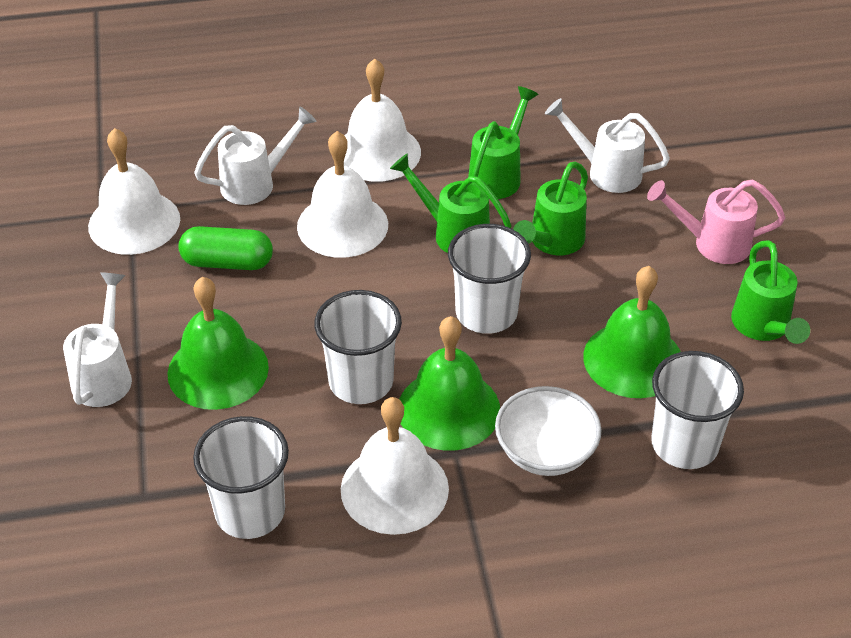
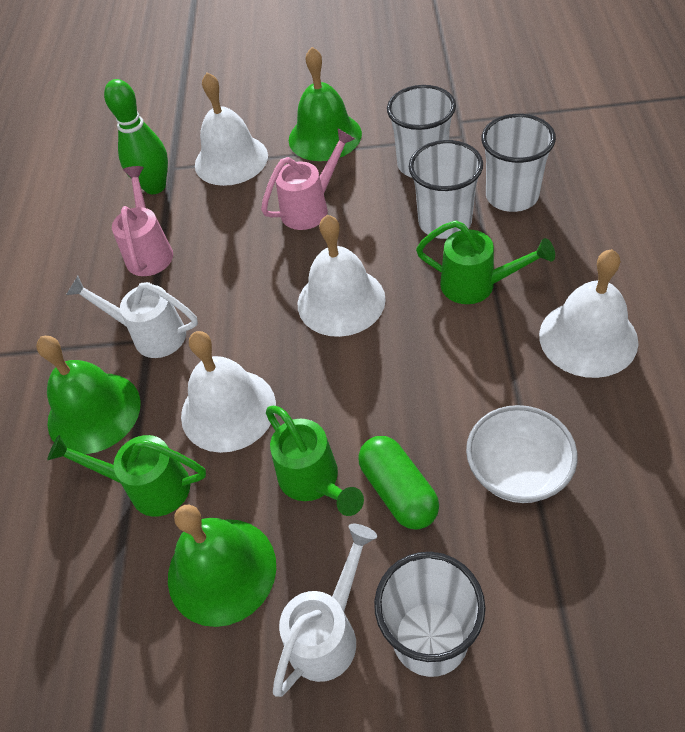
green bowling pin: 0 -> 1
green watering can: 4 -> 3
pink watering can: 1 -> 2
white watering can: 3 -> 2

